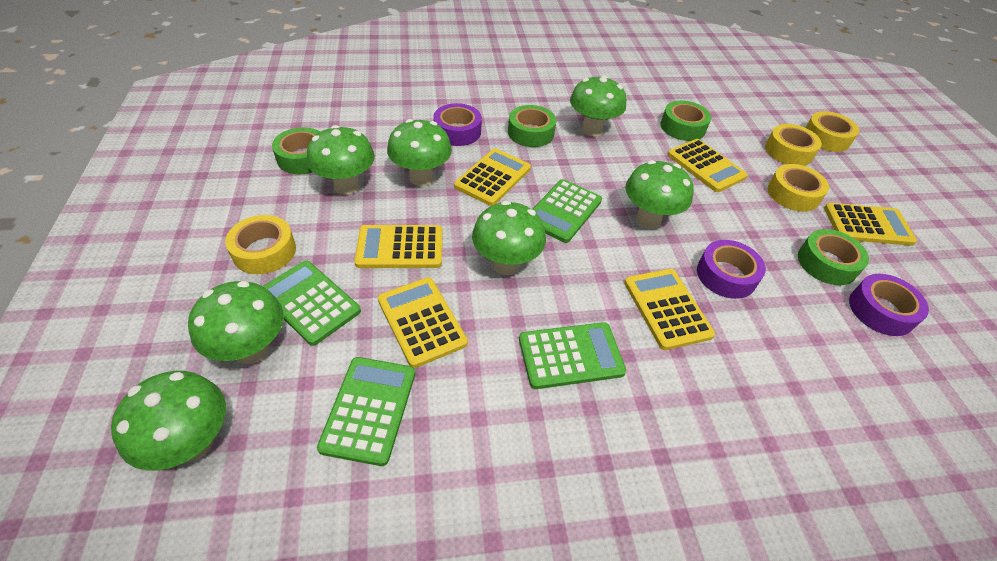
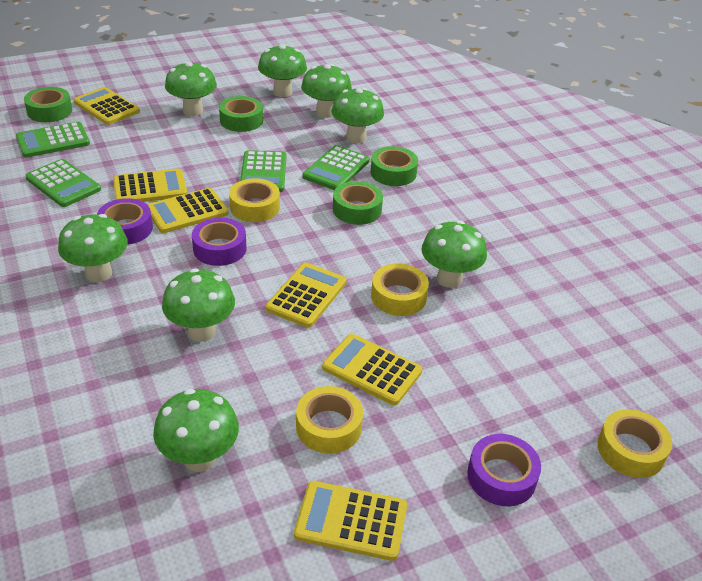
green mushroom: 7 -> 8

